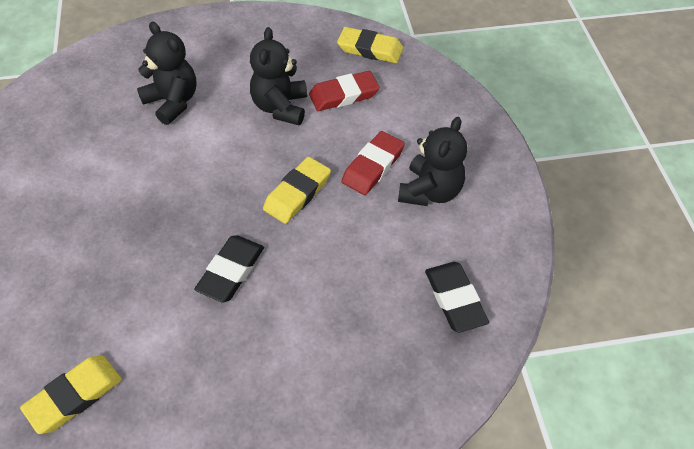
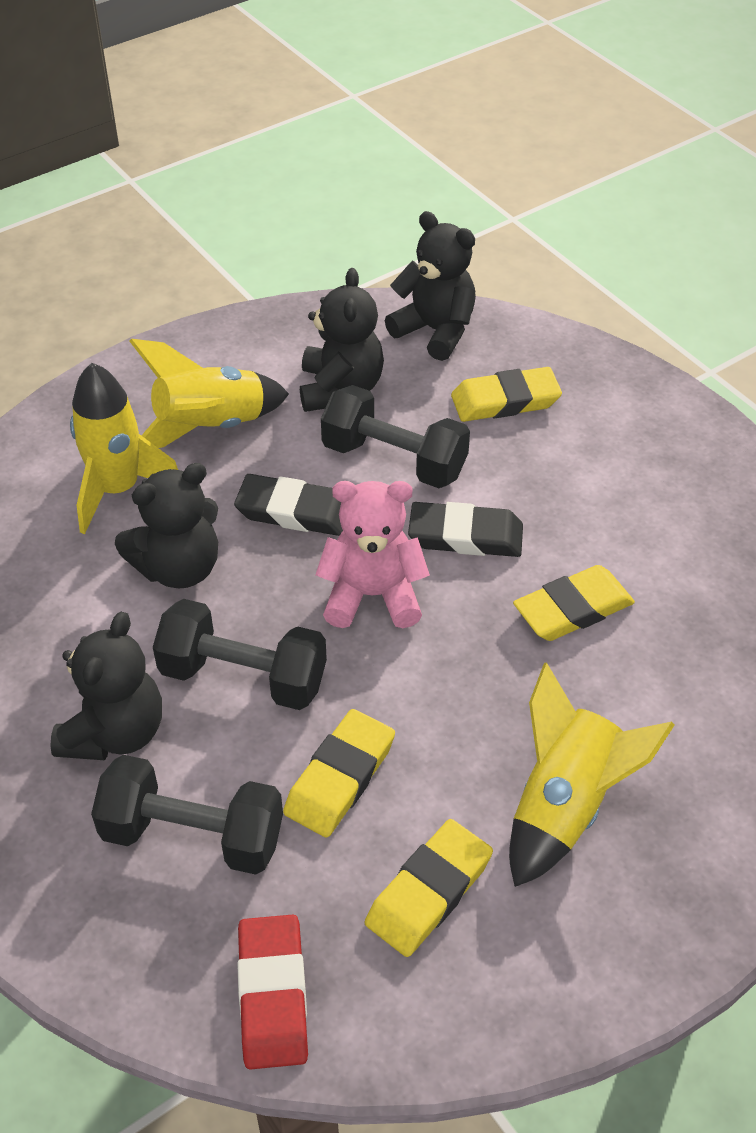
black dumbbell: 0 -> 3
black teddy bear: 3 -> 4
pink teddy bear: 0 -> 1
red eraser: 2 -> 1
yellow eraser: 3 -> 4
yellow rocket: 0 -> 3

